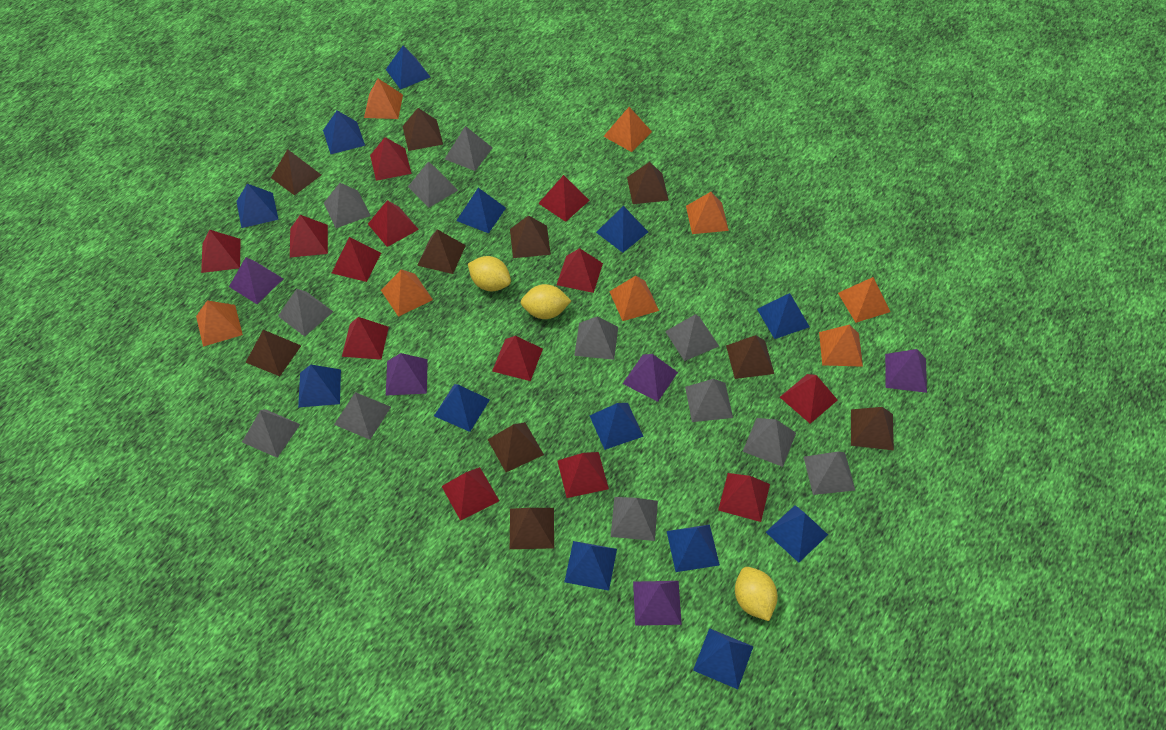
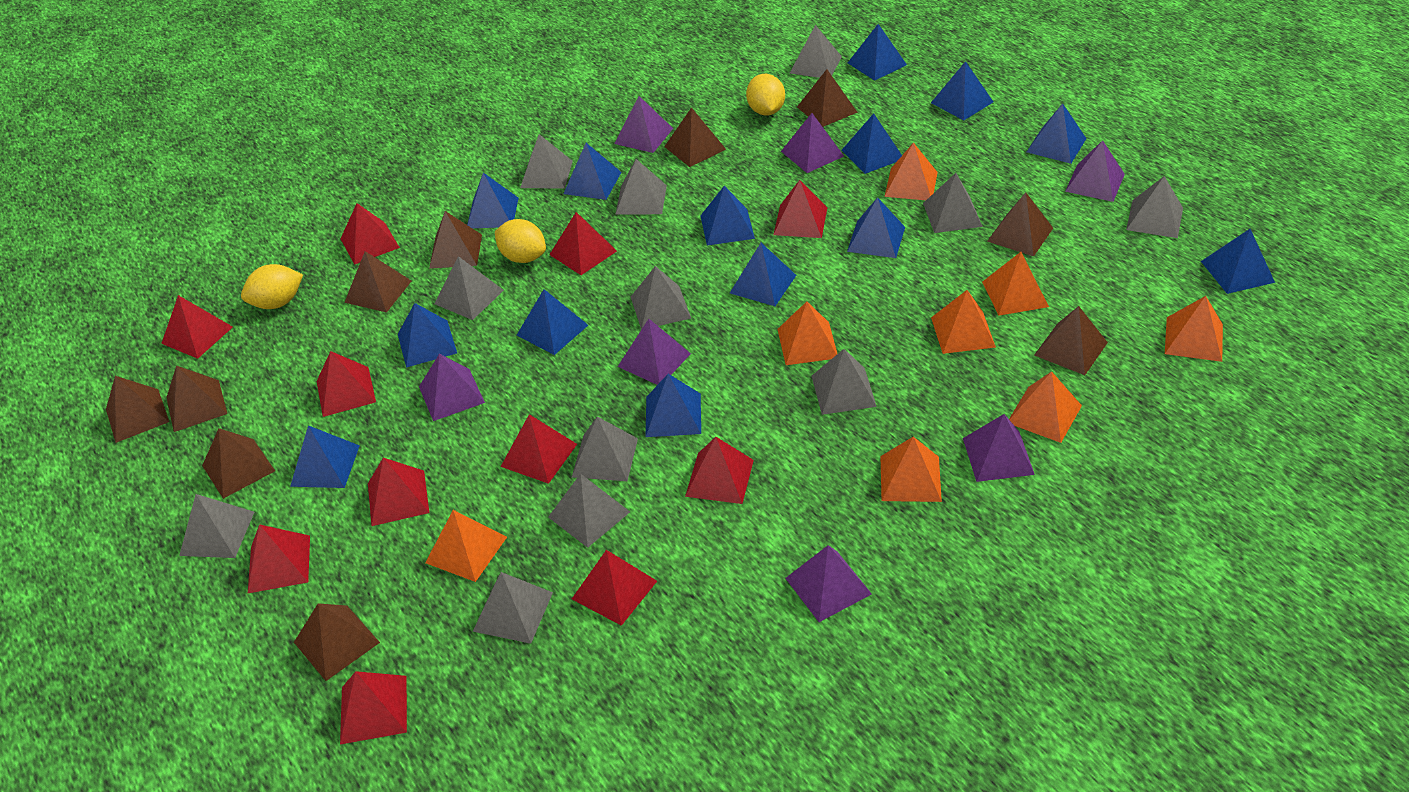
blue pyramid: 13 -> 14
purple pyramid: 5 -> 7
red pyramid: 13 -> 11

